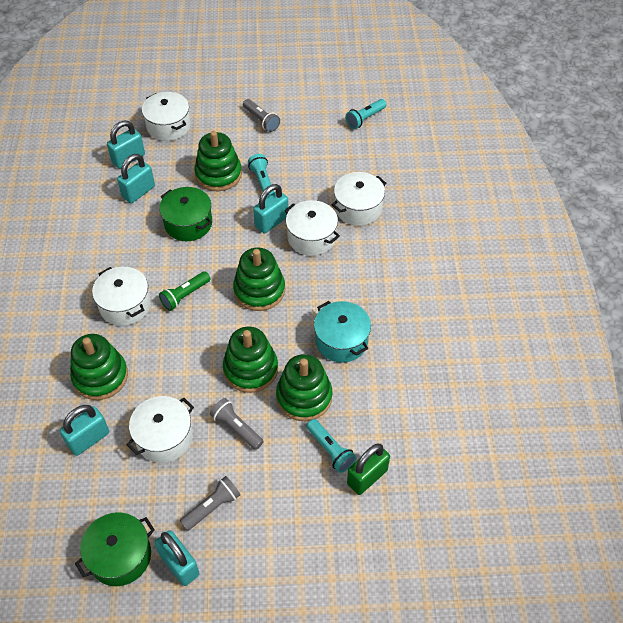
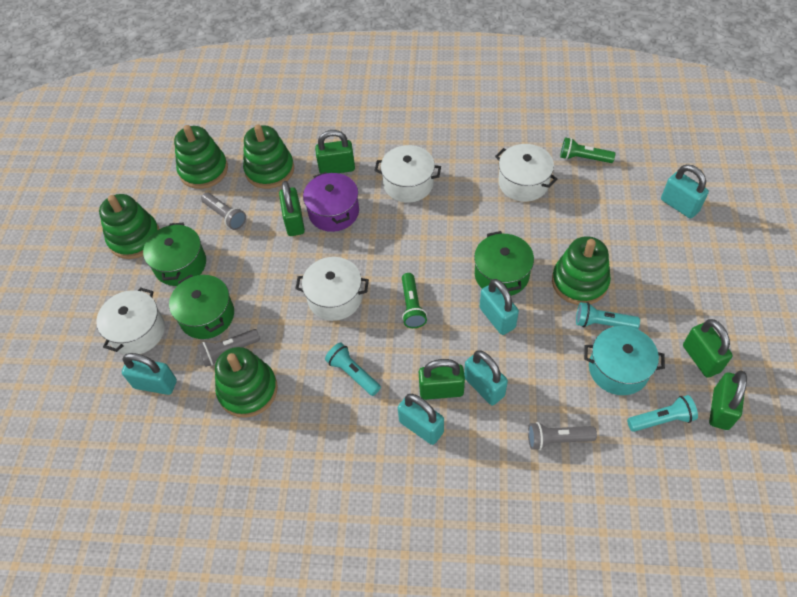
green flashlight: 1 -> 2
green padlock: 1 -> 5
green pot: 2 -> 3
purple pot: 0 -> 1
white pot: 5 -> 4

